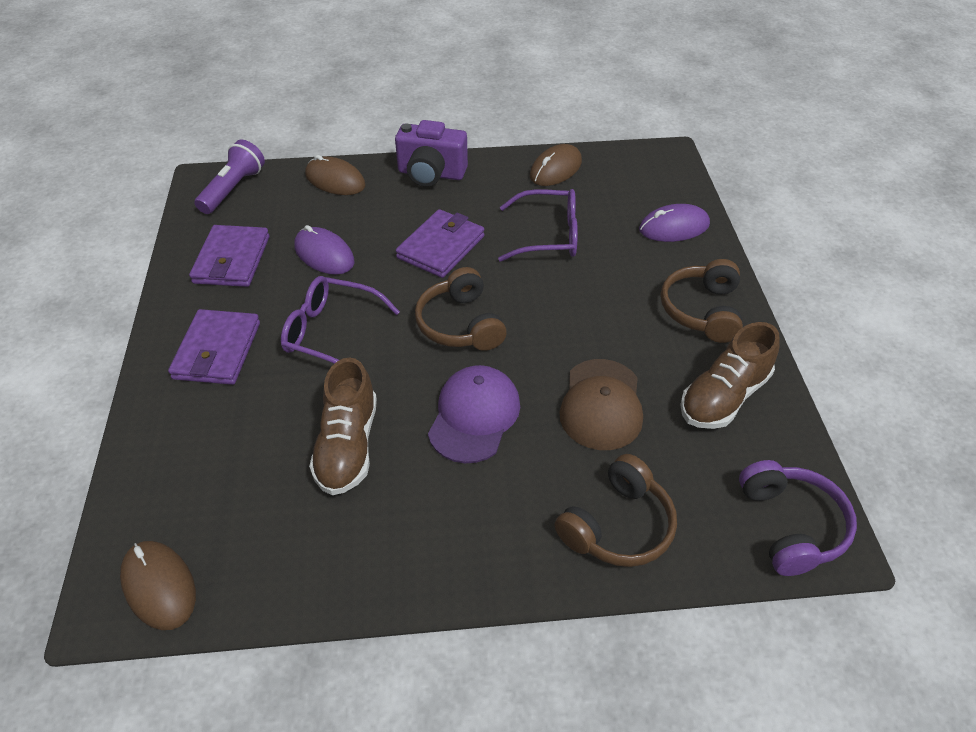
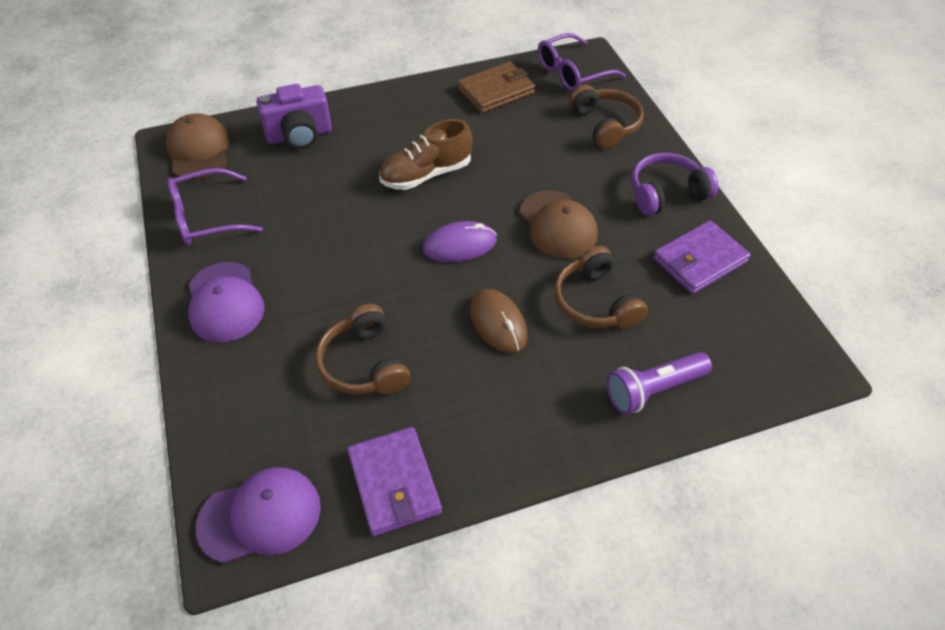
brown cap: 1 -> 2
brown mouse: 3 -> 1
brown shoe: 2 -> 1
brown wallet: 0 -> 1
purple cap: 1 -> 2
purple mouse: 2 -> 1
purple wallet: 3 -> 2

